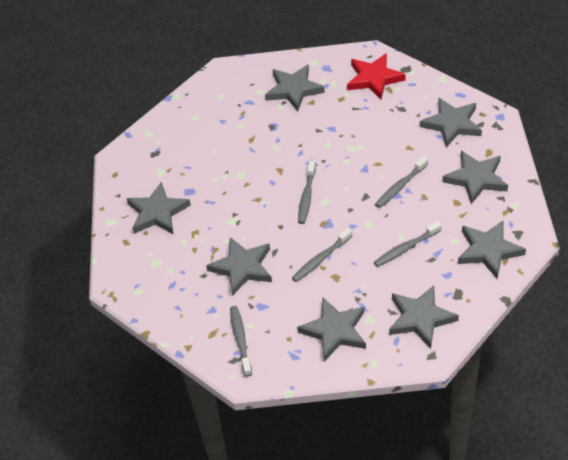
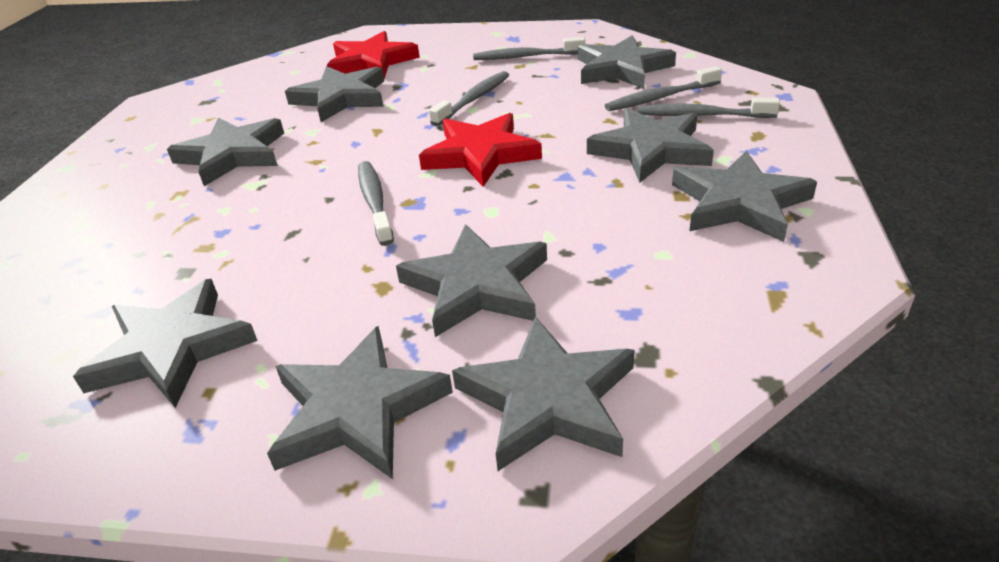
grey star: 8 -> 9
red star: 1 -> 2

